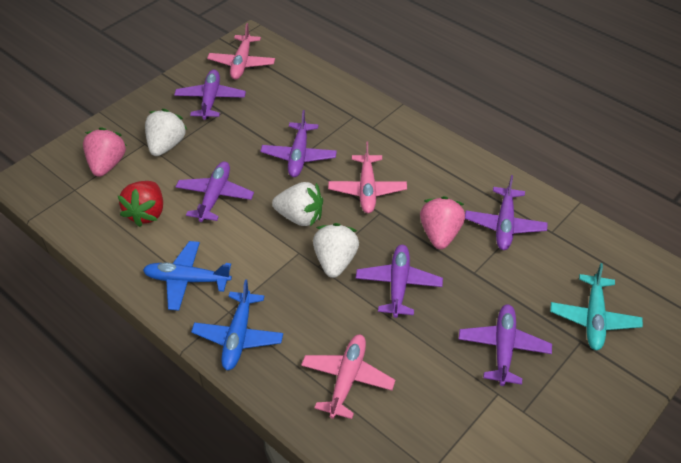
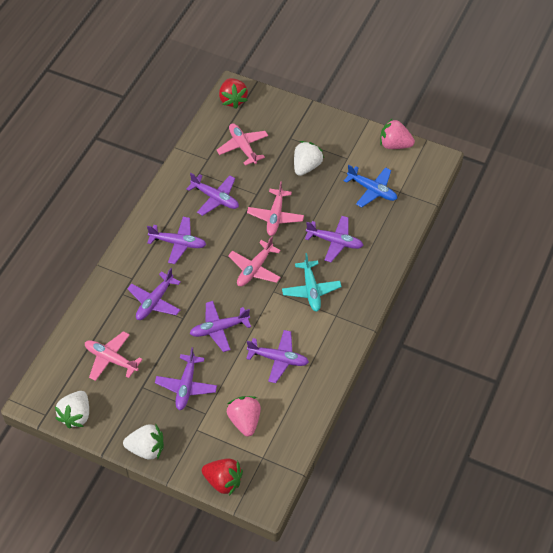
blue plane: 2 -> 1
pink plane: 3 -> 4
purple plane: 6 -> 7
red strawberry: 1 -> 2

